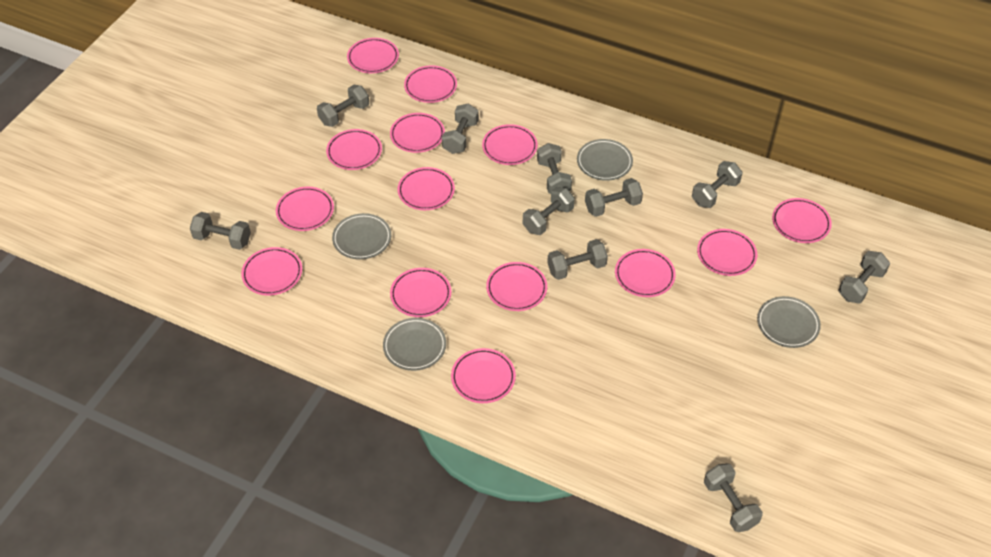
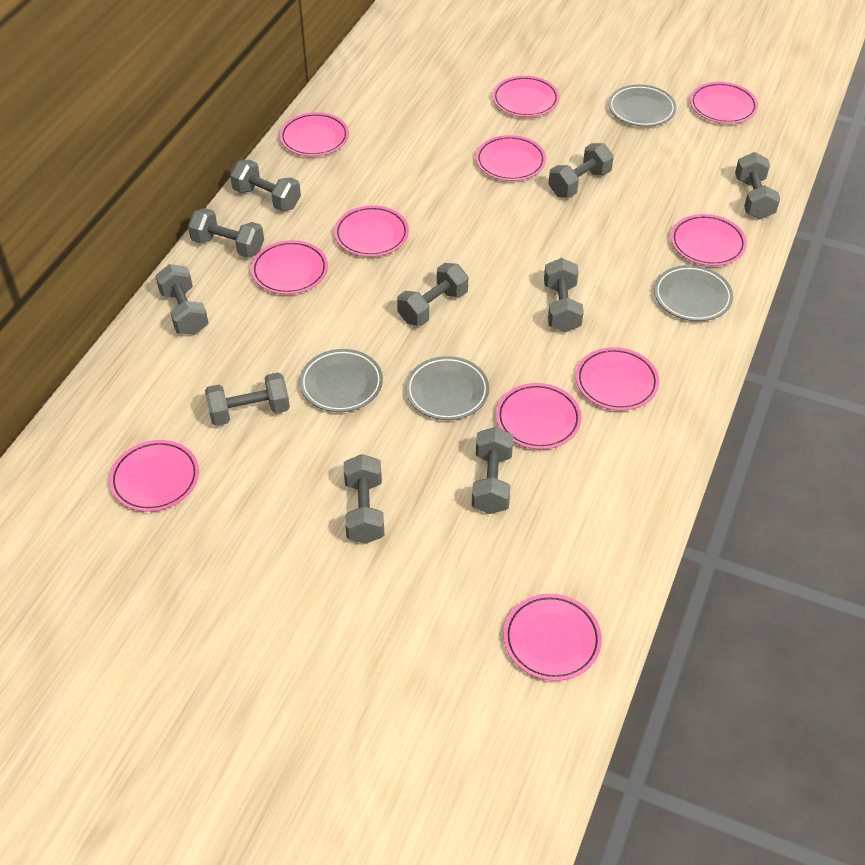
pink plate: 14 -> 11

